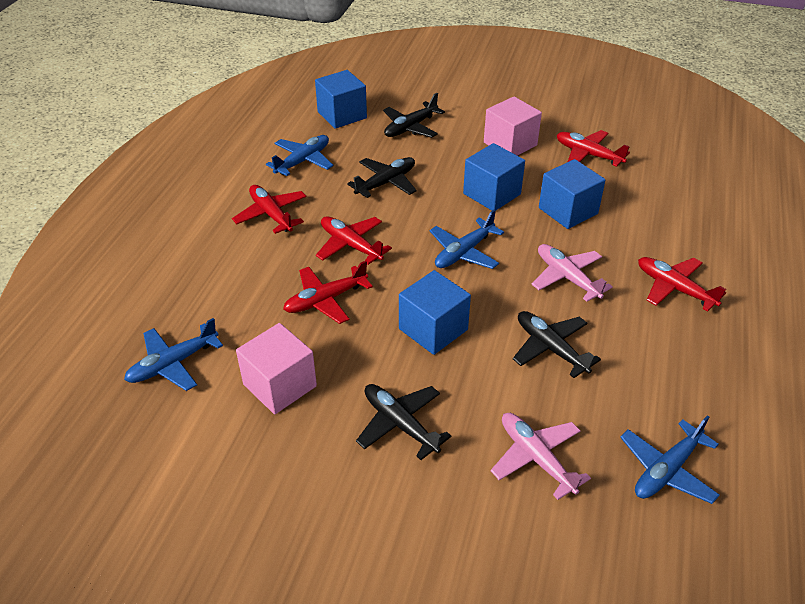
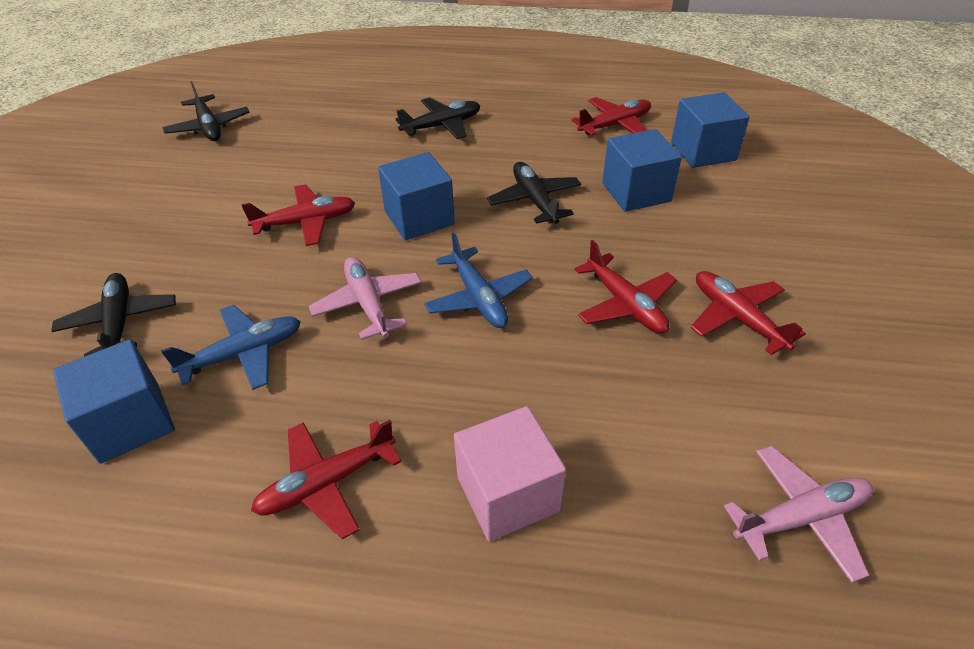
blue plane: 4 -> 2
pink cube: 2 -> 1

